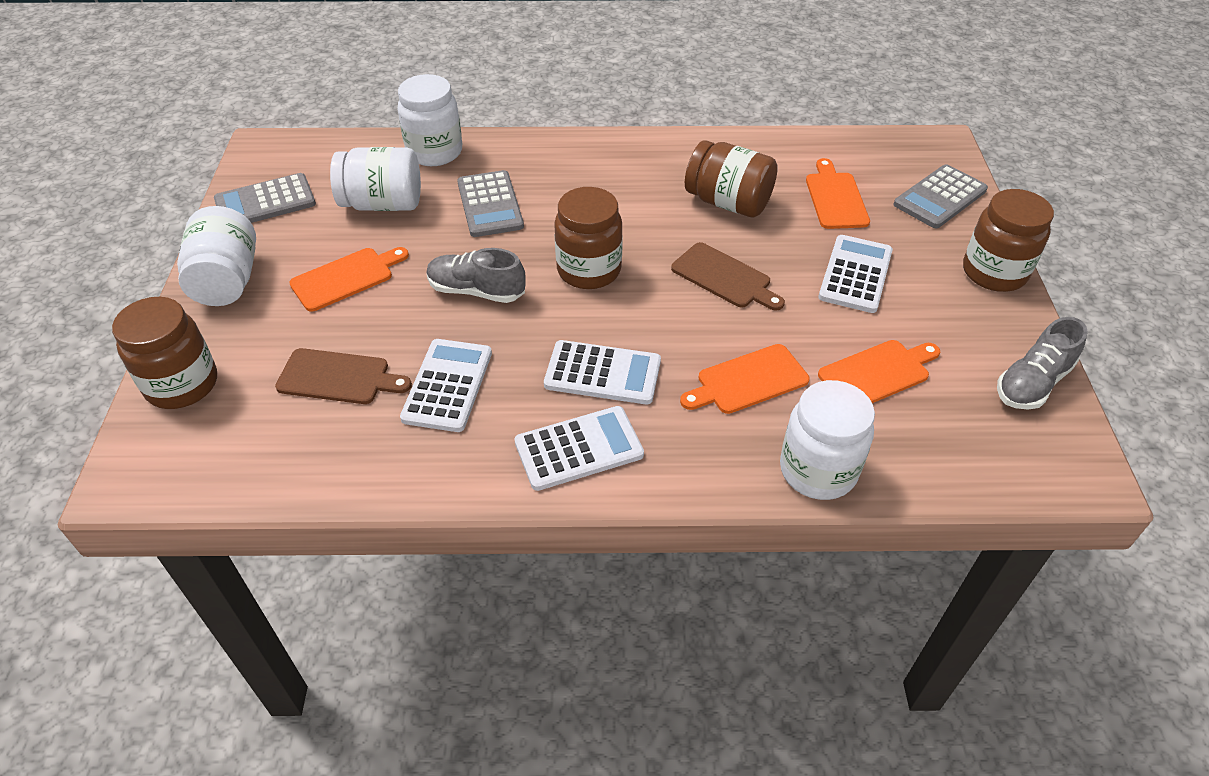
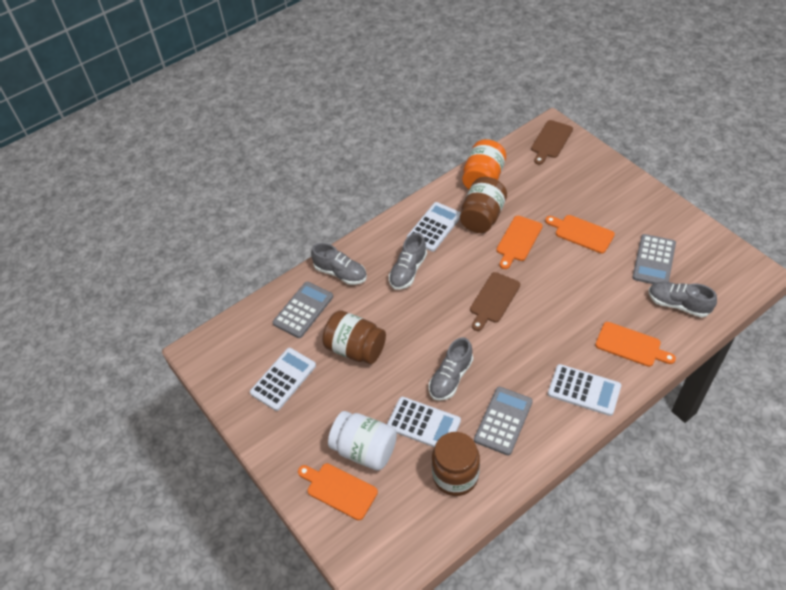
brown jar: 4 -> 3
grey shoe: 2 -> 4
orange jar: 0 -> 1
white jar: 4 -> 1

